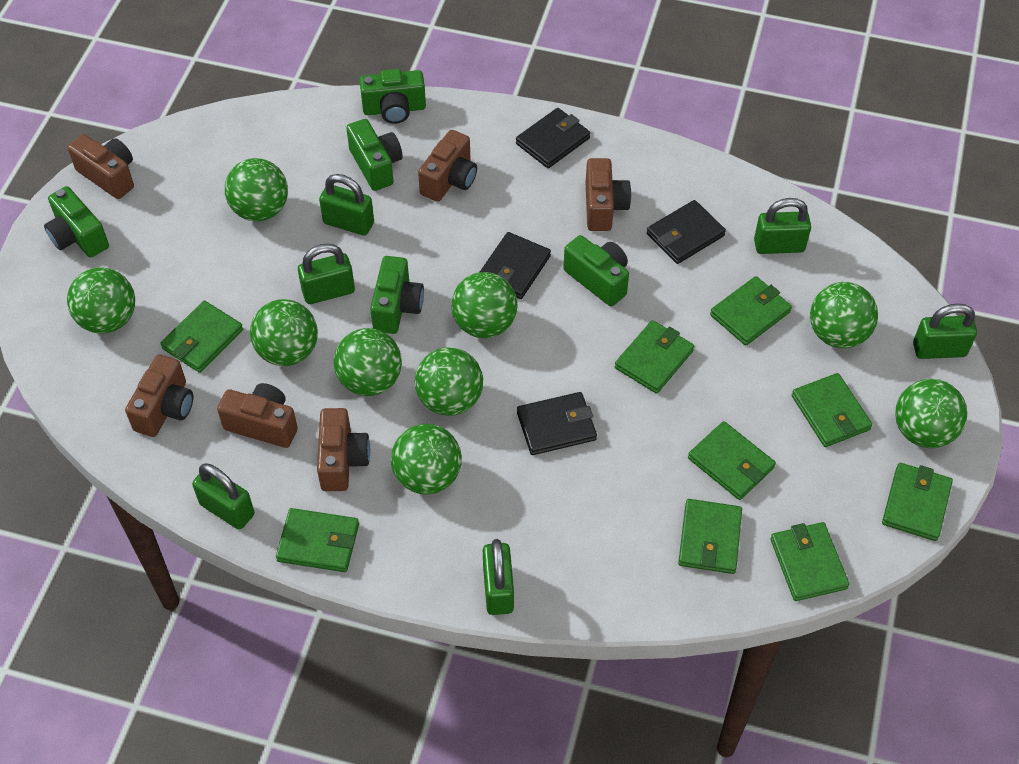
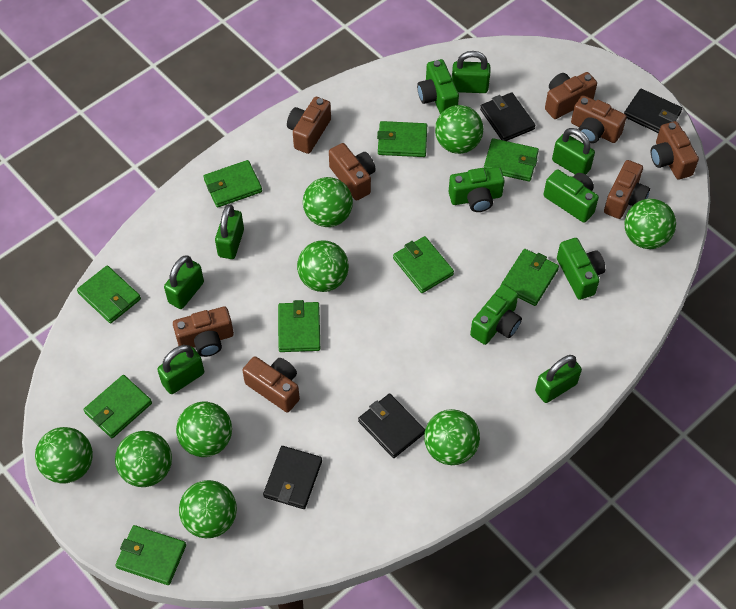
brown camera: 6 -> 8

